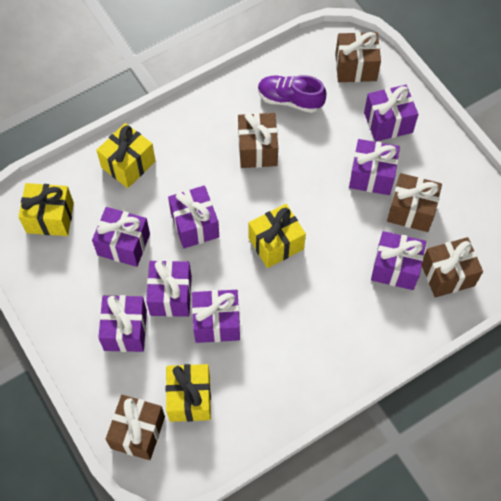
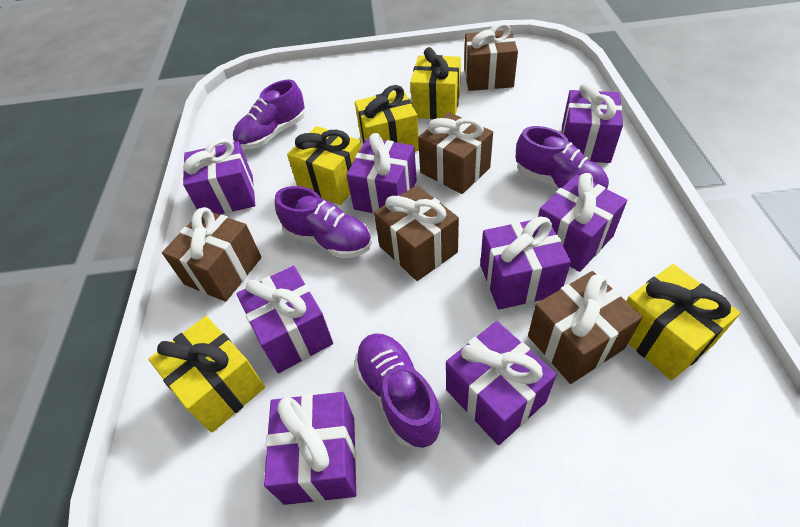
purple shoe: 1 -> 4
yellow gift: 4 -> 5

